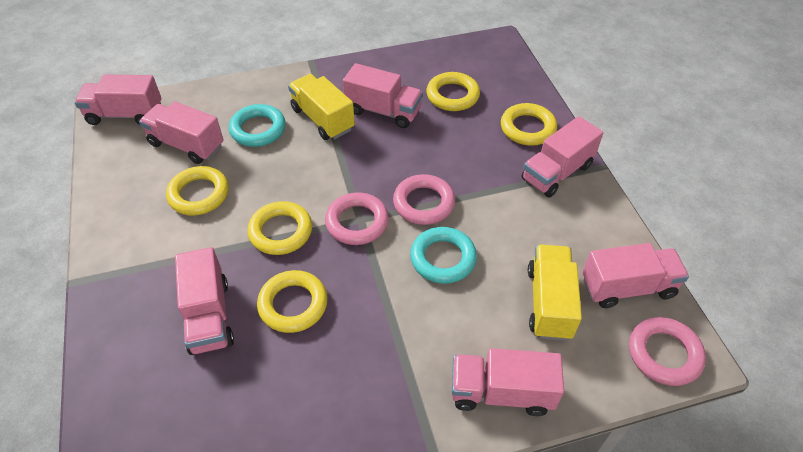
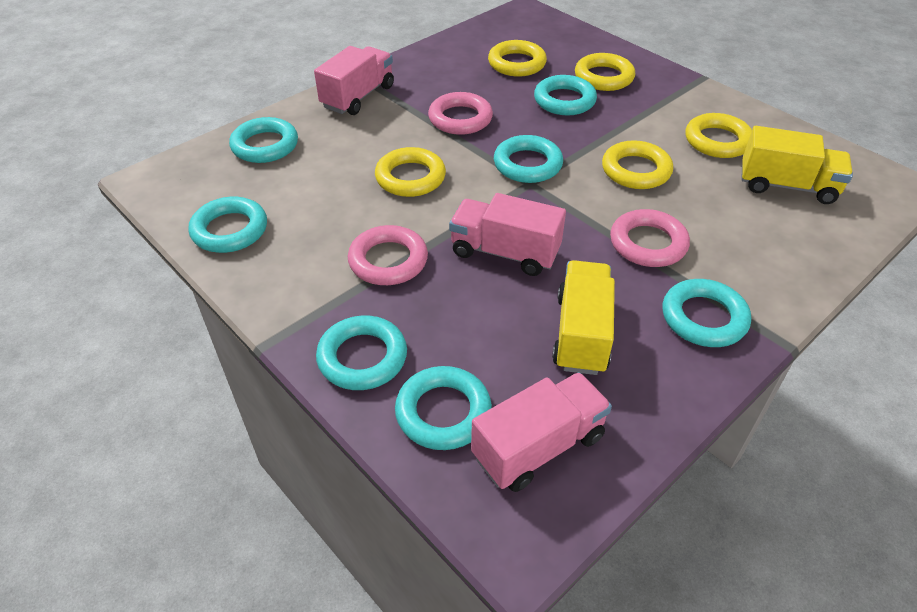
pink truck: 7 -> 3
turquoise ring: 2 -> 7

